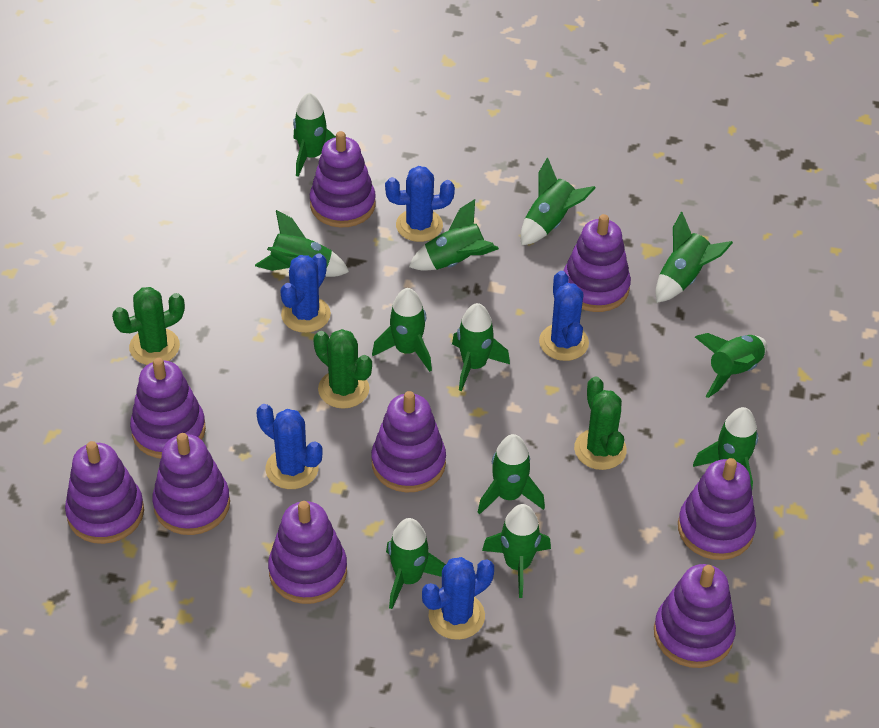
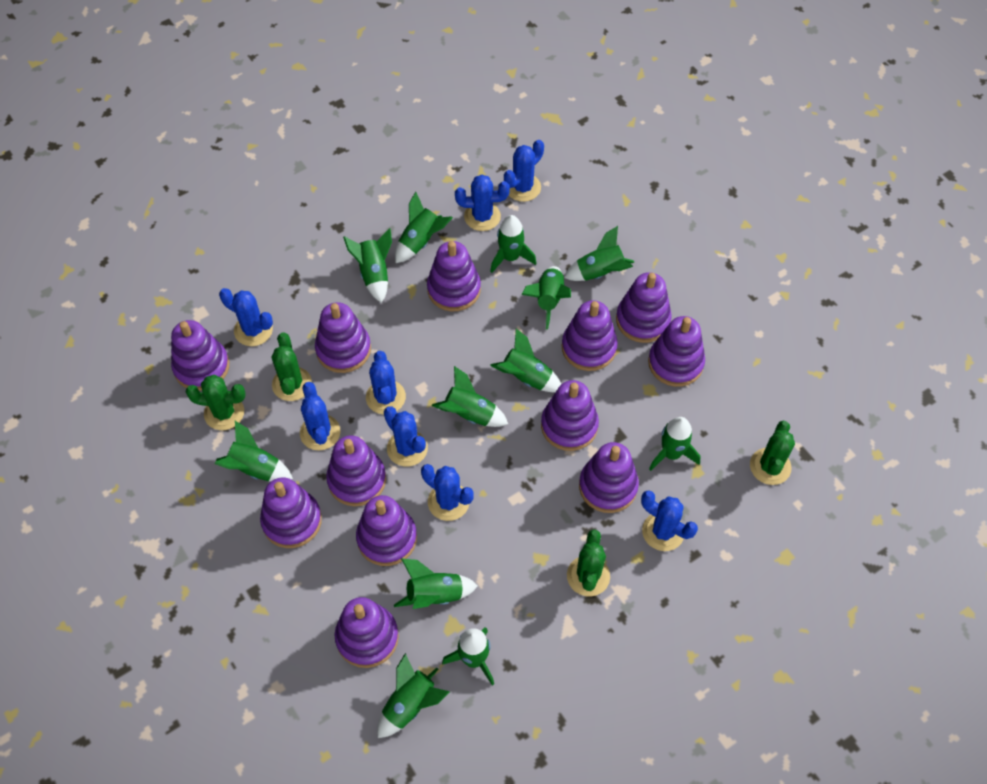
blue cactus: 5 -> 8
green cactus: 3 -> 4
purple stacking toy: 9 -> 12

